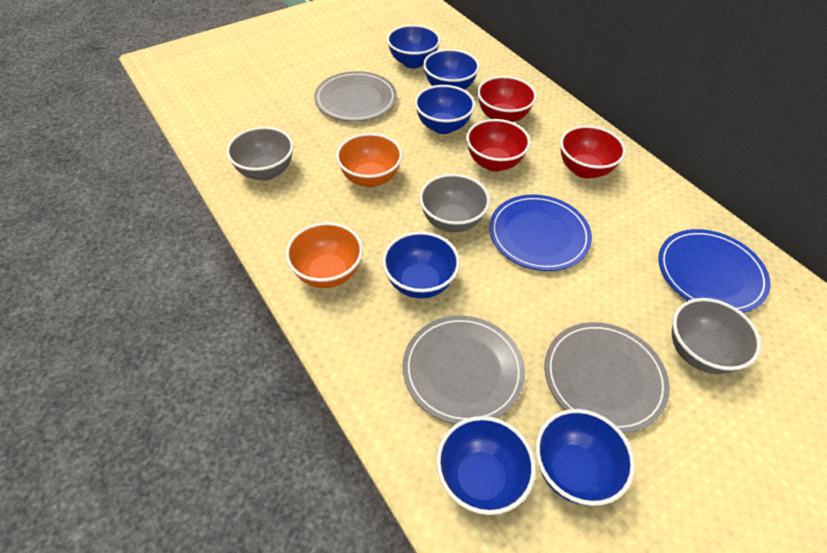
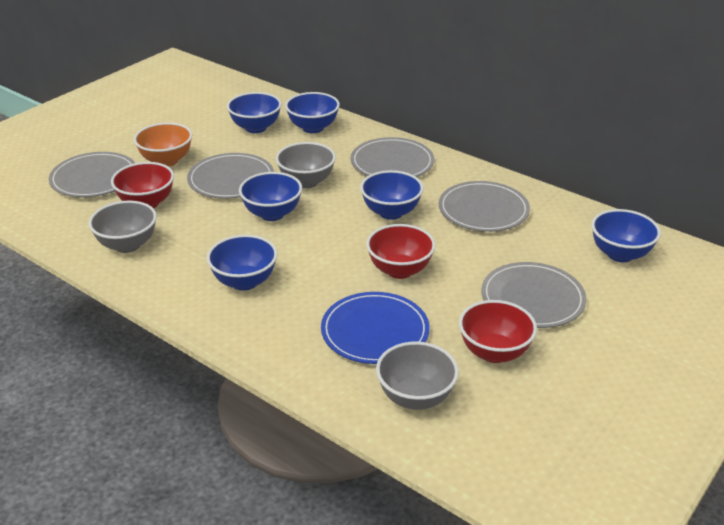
blue plate: 2 -> 1
grey plate: 3 -> 5
orange bowl: 2 -> 1

